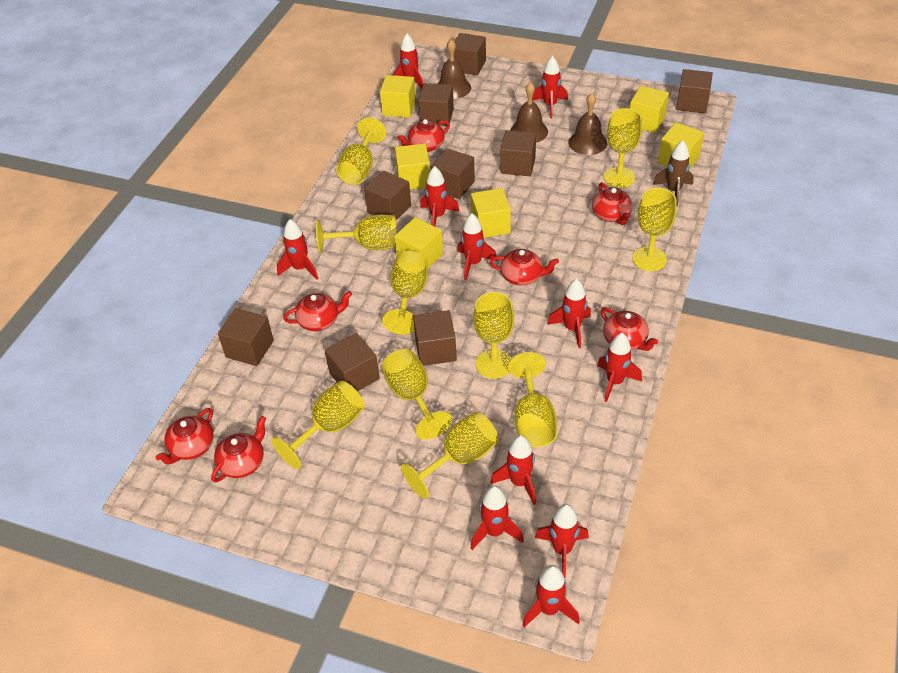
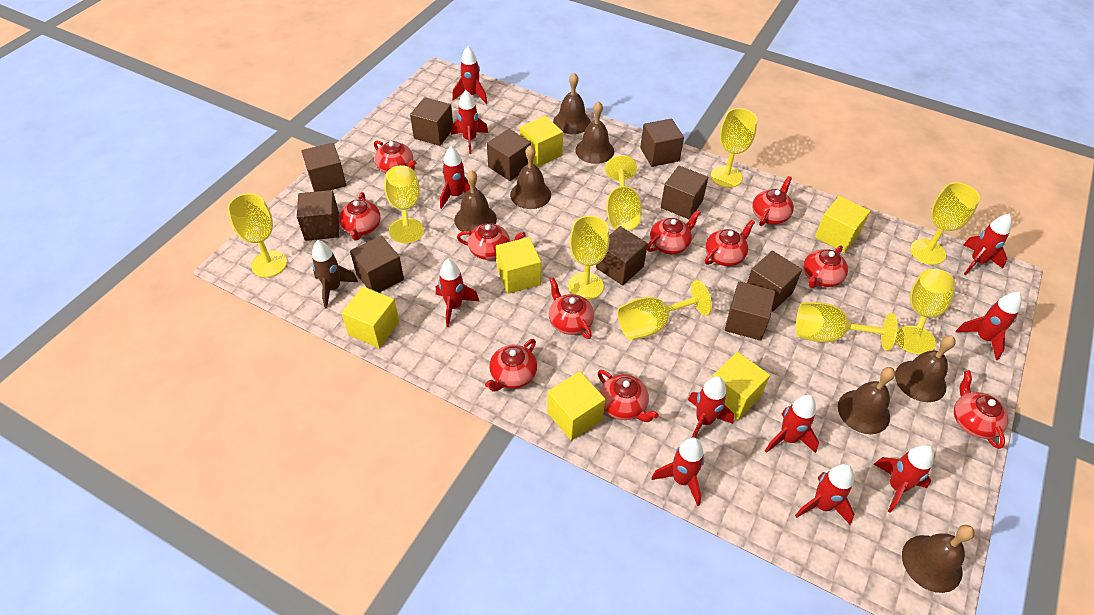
brown bell: 3 -> 7
brown cube: 9 -> 10
red teapot: 7 -> 11
yellow goblet: 10 -> 9

